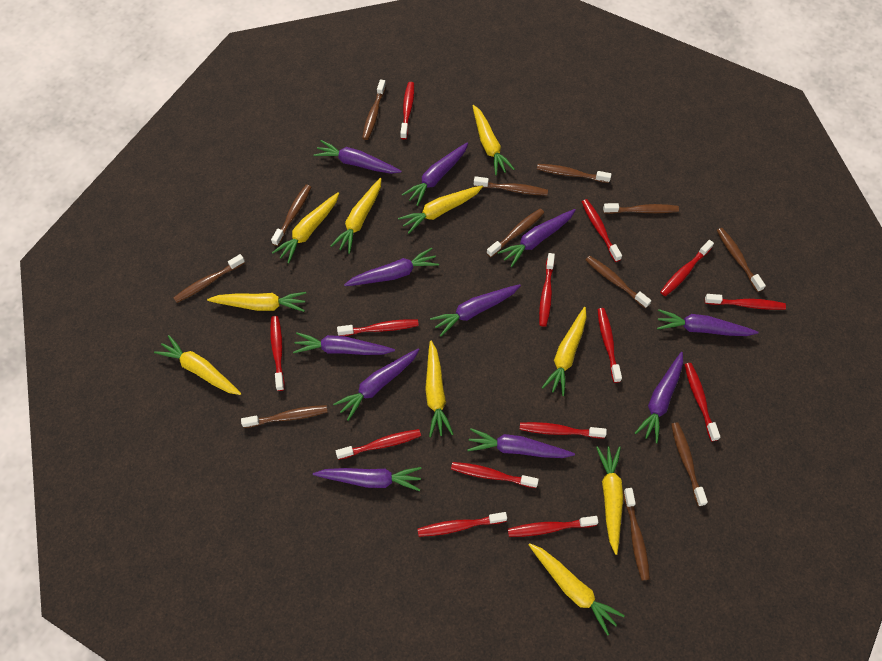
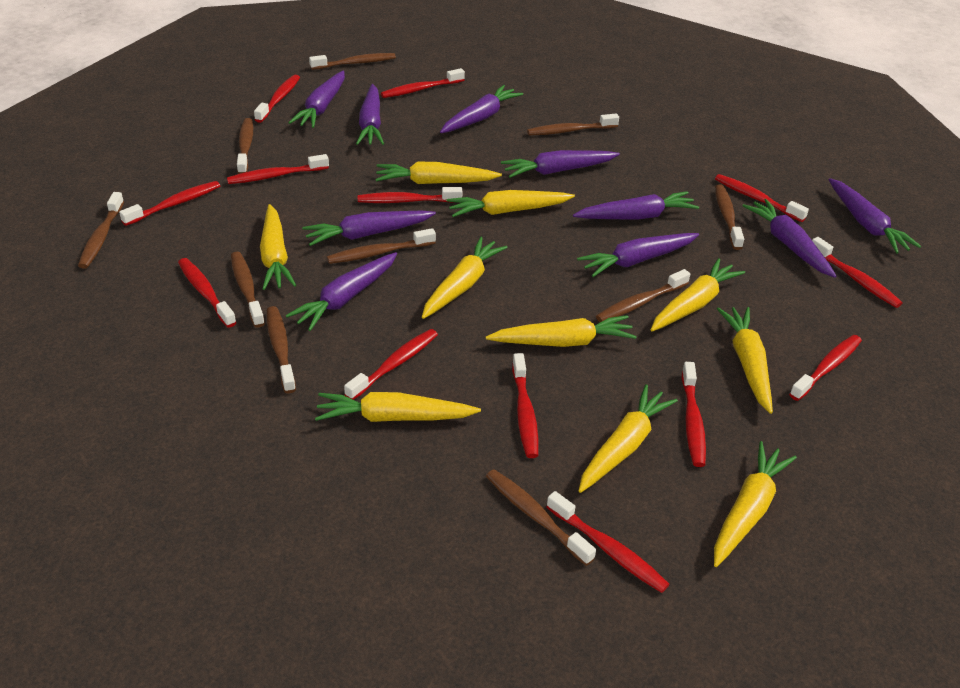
brown toothbrush: 12 -> 10
purple carrot: 11 -> 10
red toothbrush: 14 -> 13

